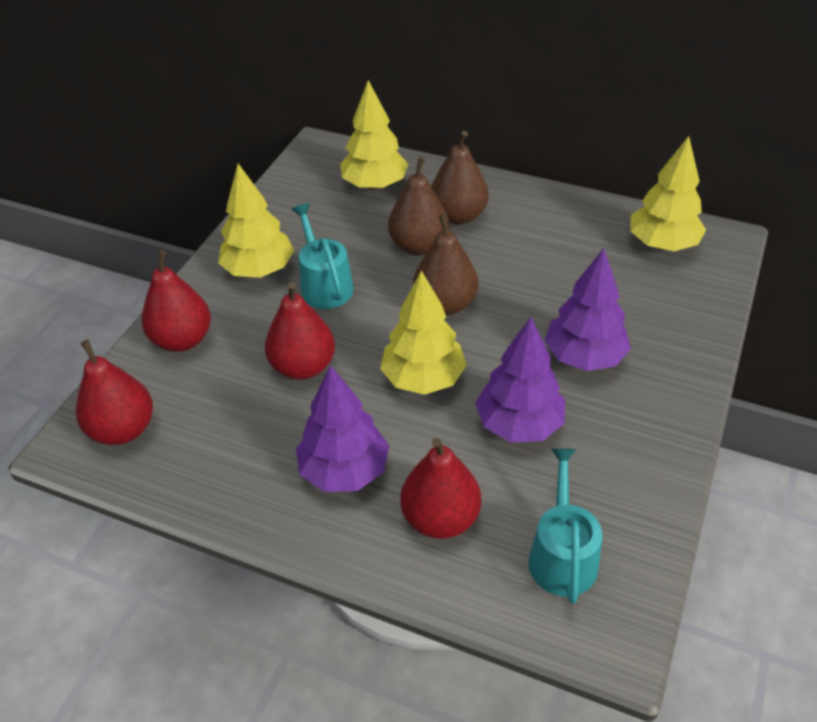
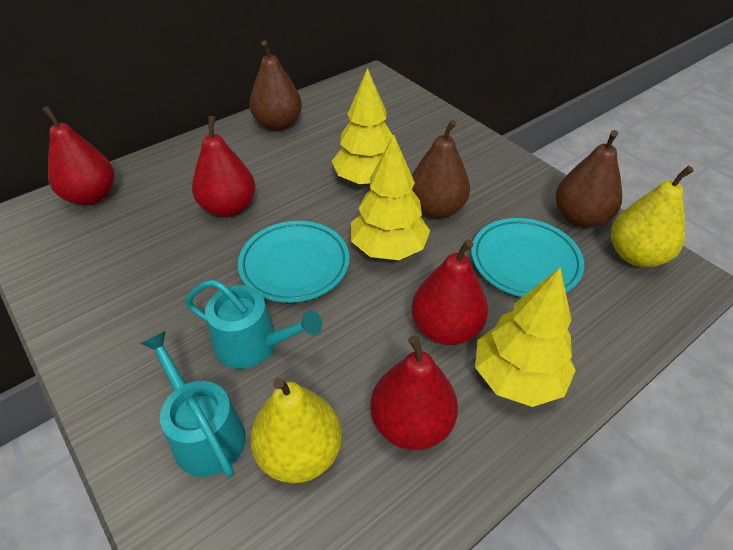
purple tree: 3 -> 0
turquoise plate: 0 -> 2
yellow pear: 0 -> 2
yellow tree: 4 -> 3

